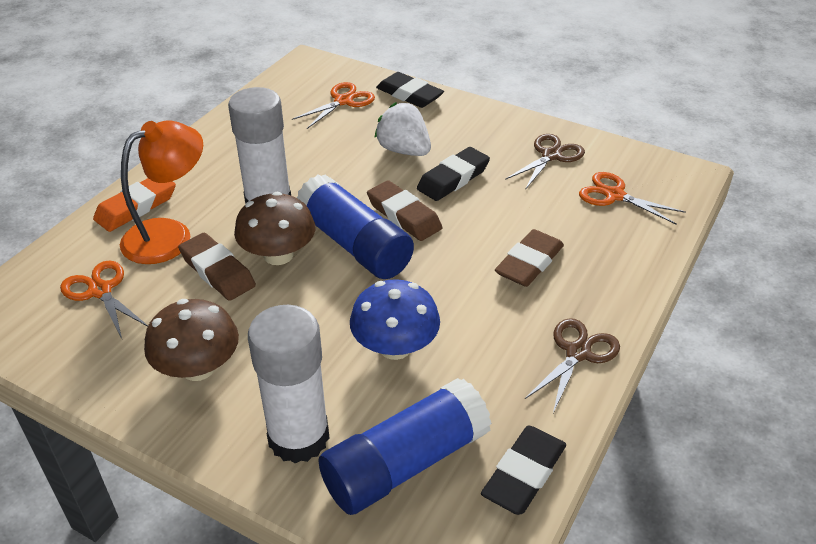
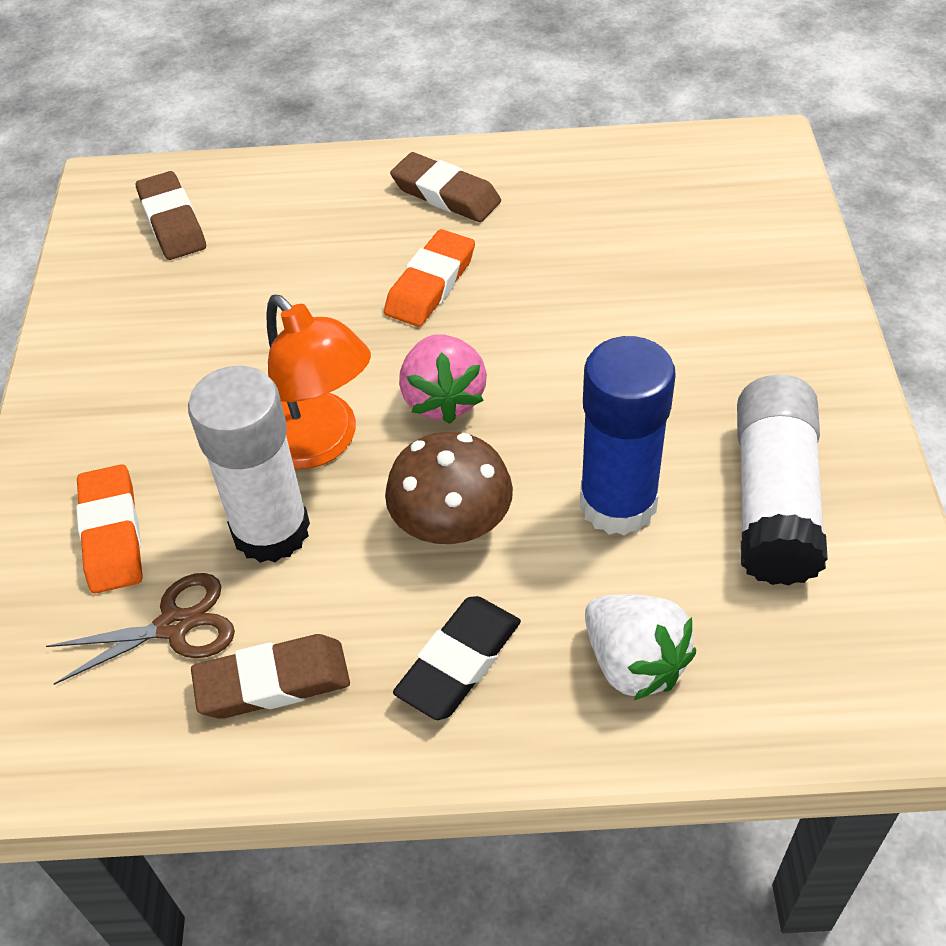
black eraser: 3 -> 1
blue glue stick: 2 -> 1
blue mushroom: 1 -> 0
brown mushroom: 2 -> 1
brown scissors: 2 -> 1
orange eraser: 1 -> 2
orange scissors: 3 -> 0
pink strawberry: 0 -> 1

